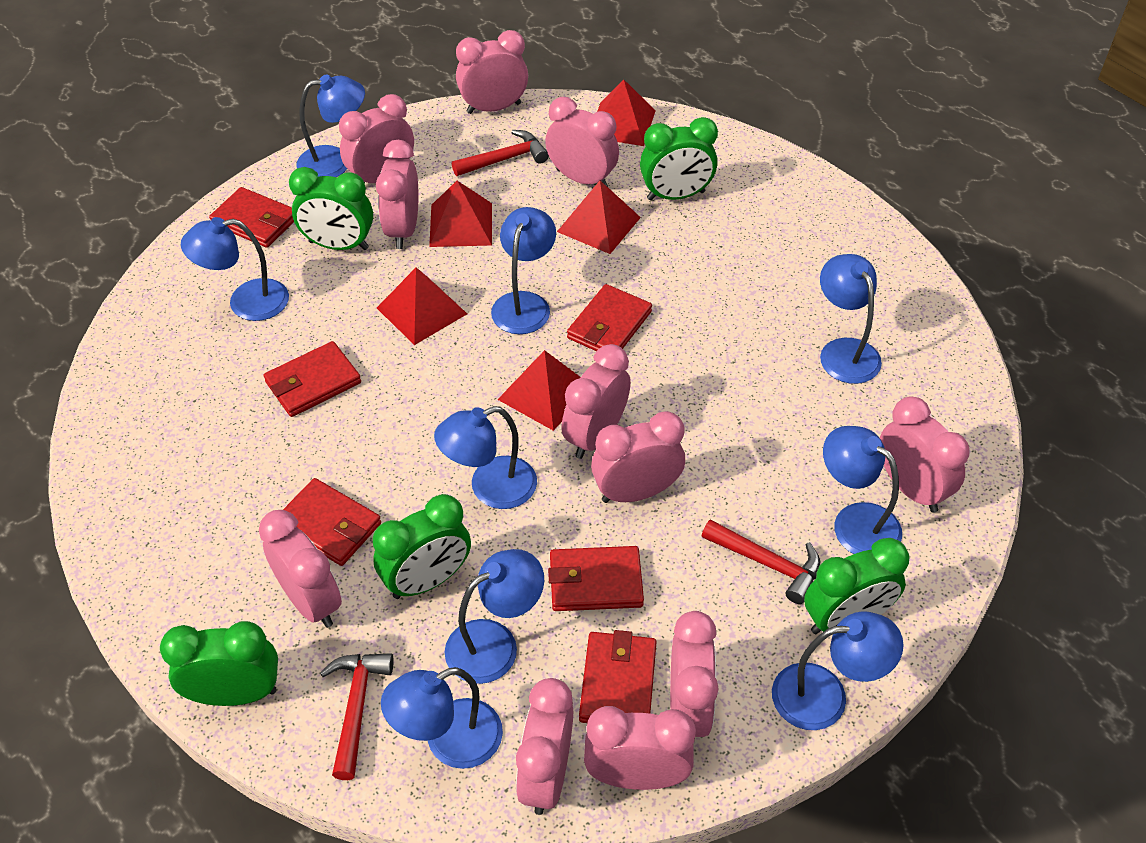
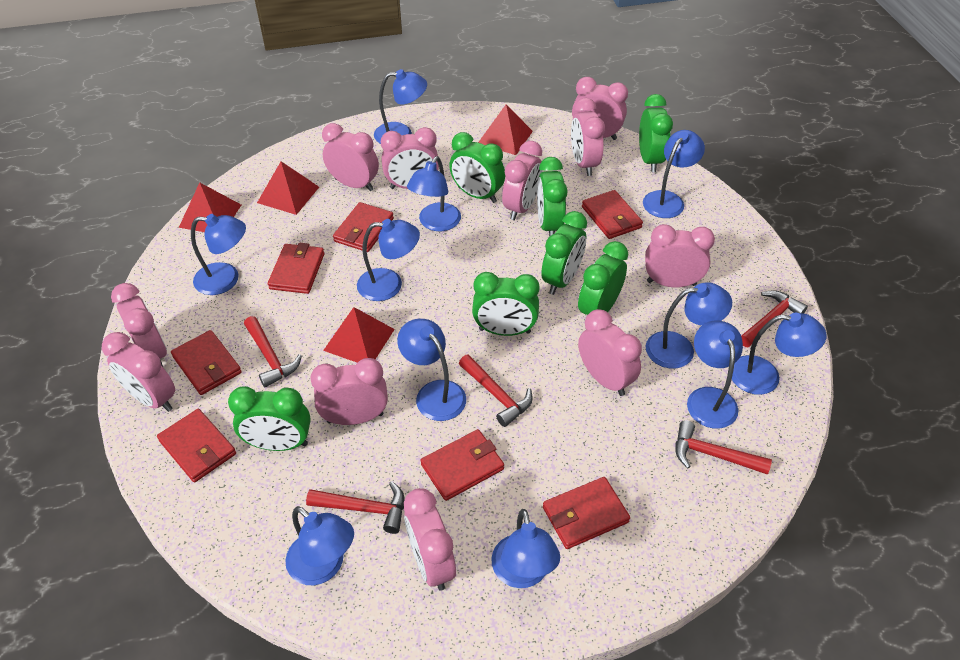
blue lamp: 9 -> 11
green clock: 5 -> 7
red hammer: 3 -> 5
red pyramid: 5 -> 4
red wallet: 6 -> 7

